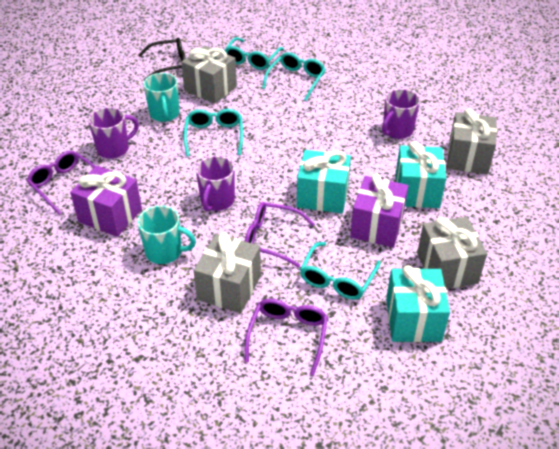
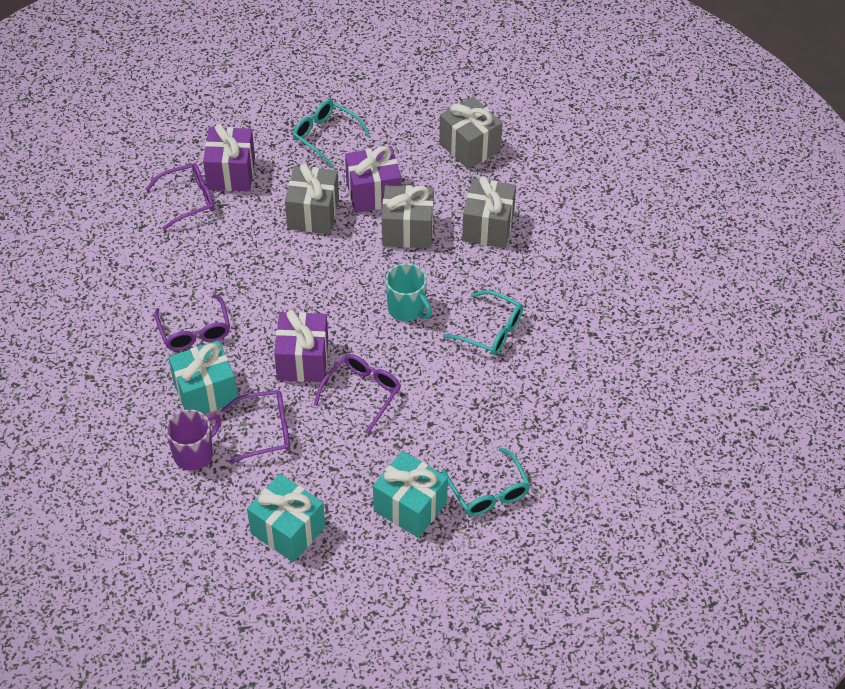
black glasses: 1 -> 0
purple gift: 2 -> 3
purple glasses: 3 -> 4
purple mug: 3 -> 1
turquoise glasses: 4 -> 3
turquoise mug: 2 -> 1

